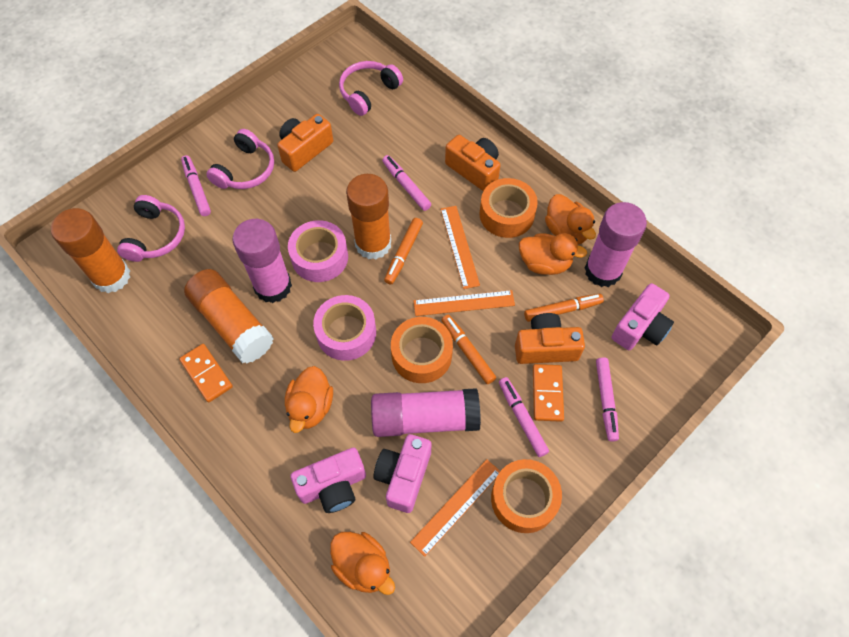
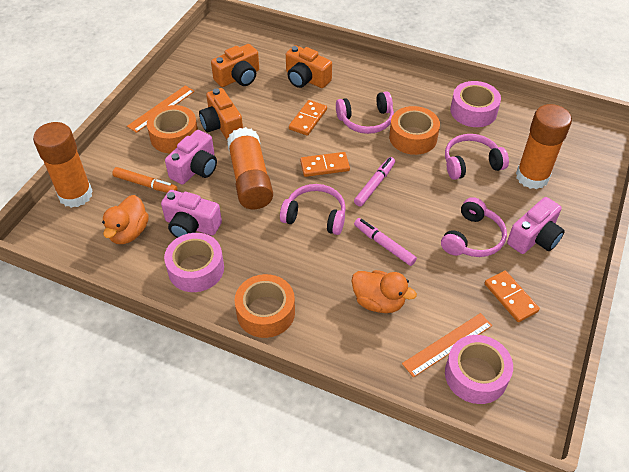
orange domino: 2 -> 3
orange duck: 4 -> 2
orange marker: 3 -> 1
orange ruler: 3 -> 2
pink glue stick: 3 -> 0
pink headphones: 3 -> 4
pink marker: 4 -> 2
pink tape: 2 -> 3

